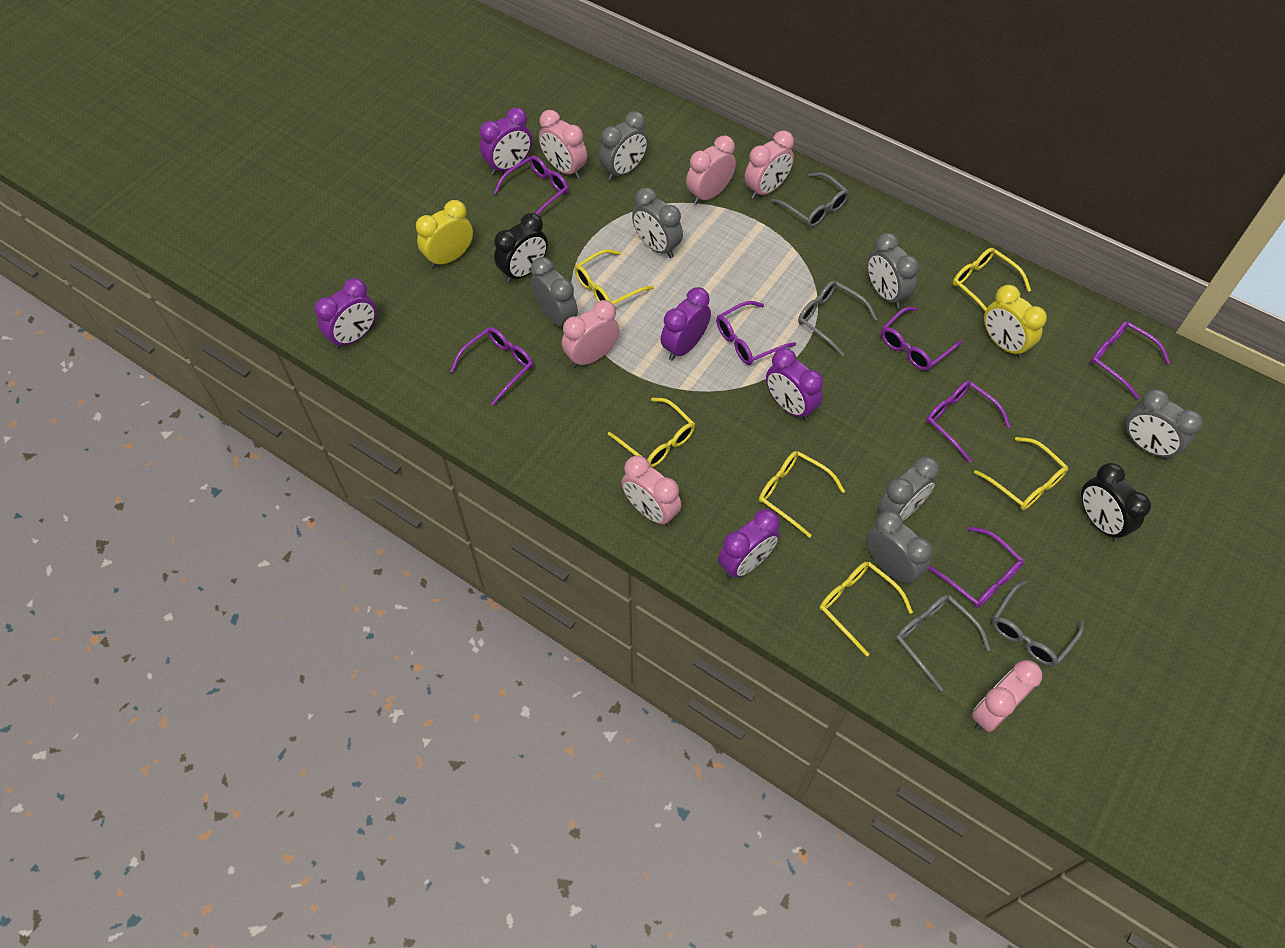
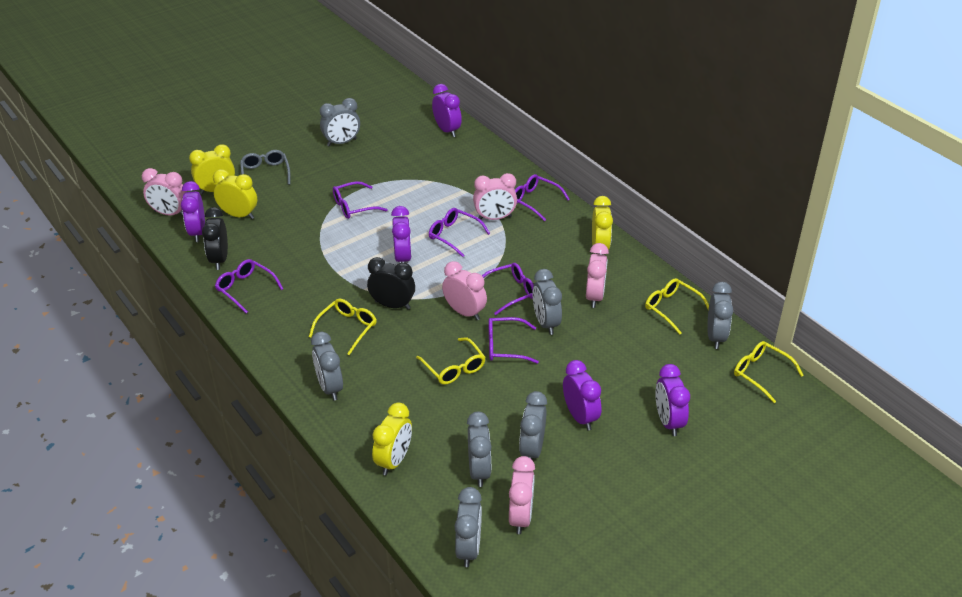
grey glasses: 4 -> 1
pink clock: 6 -> 5
purple glasses: 7 -> 6
yellow clock: 2 -> 4
yellow glasses: 6 -> 4

